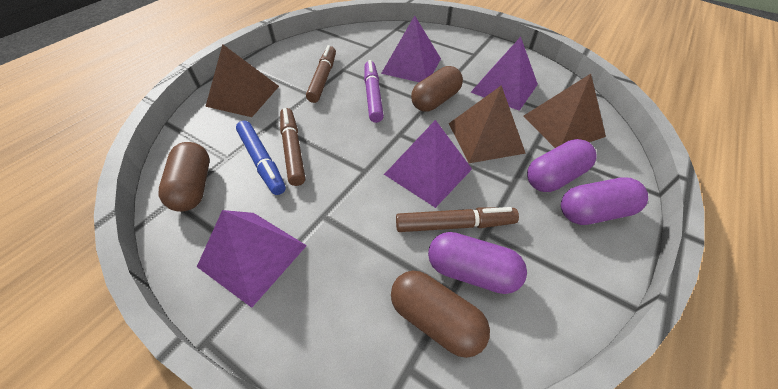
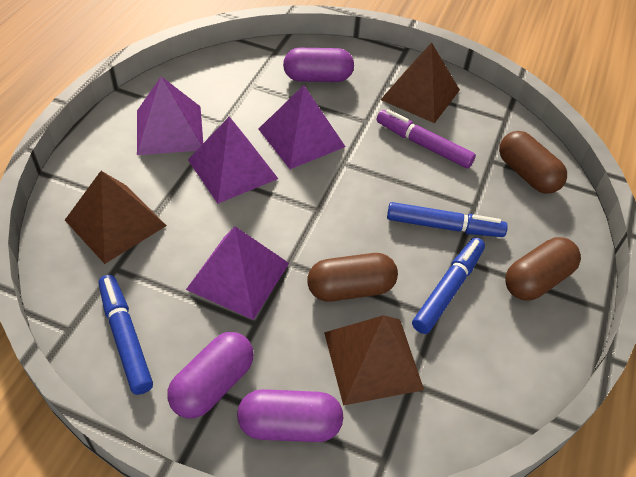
blue marker: 1 -> 3
brown marker: 3 -> 0

